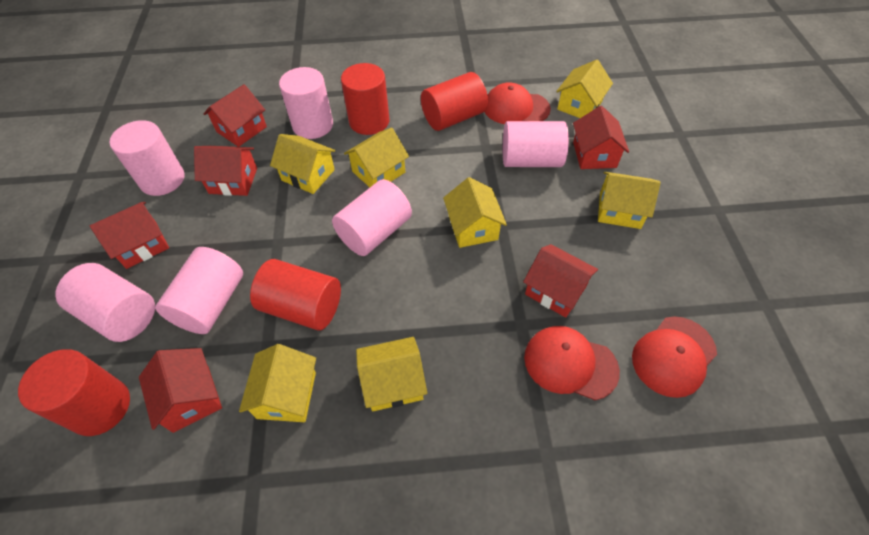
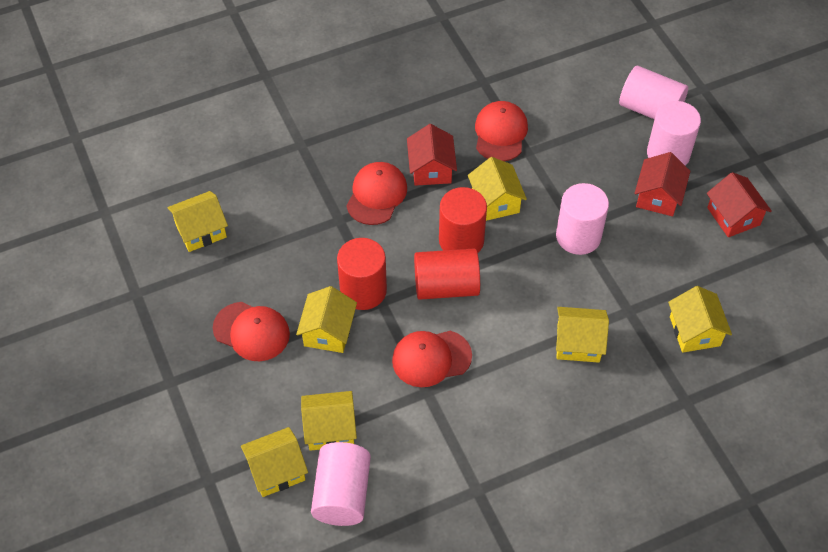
pink cylinder: 6 -> 4
red cap: 3 -> 4
red cylinder: 4 -> 3
red house: 6 -> 3

